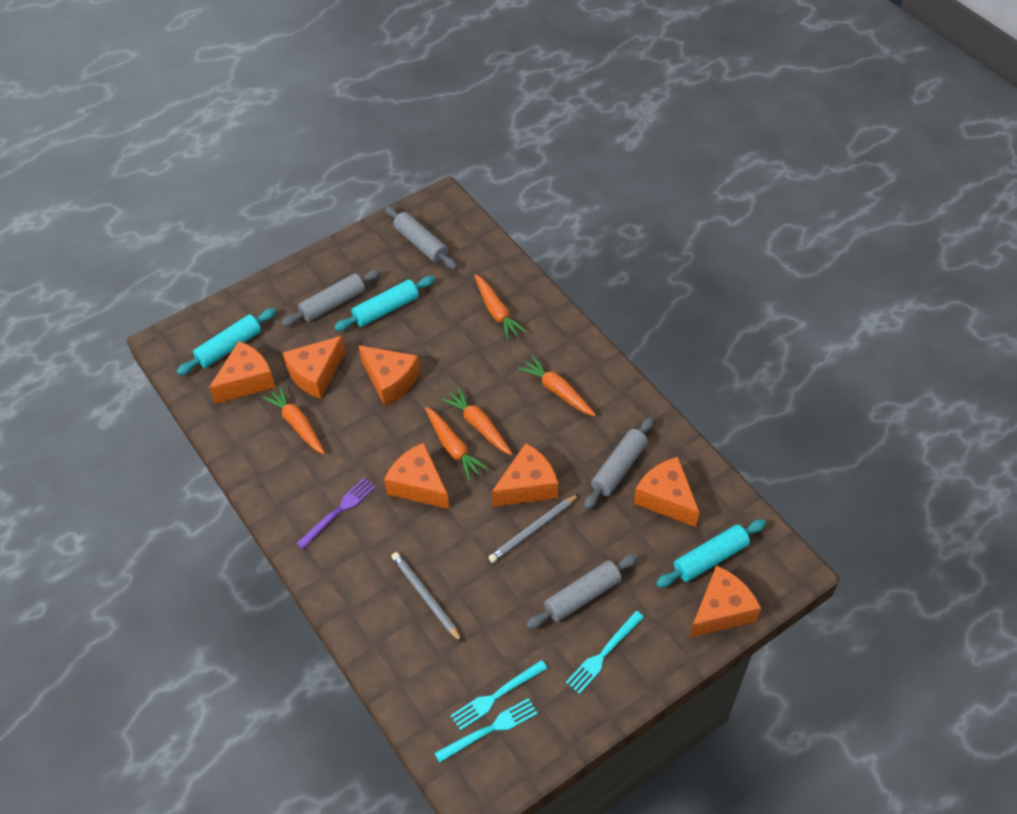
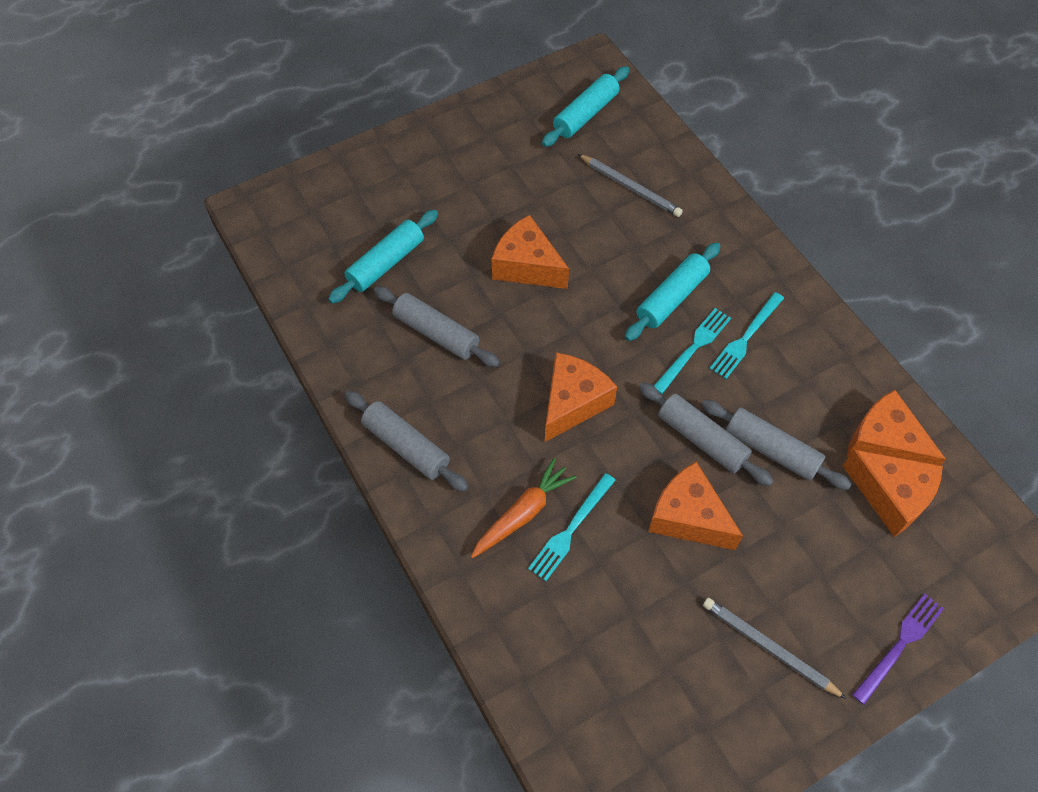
orange carrot: 5 -> 1
orange cheese: 7 -> 5

